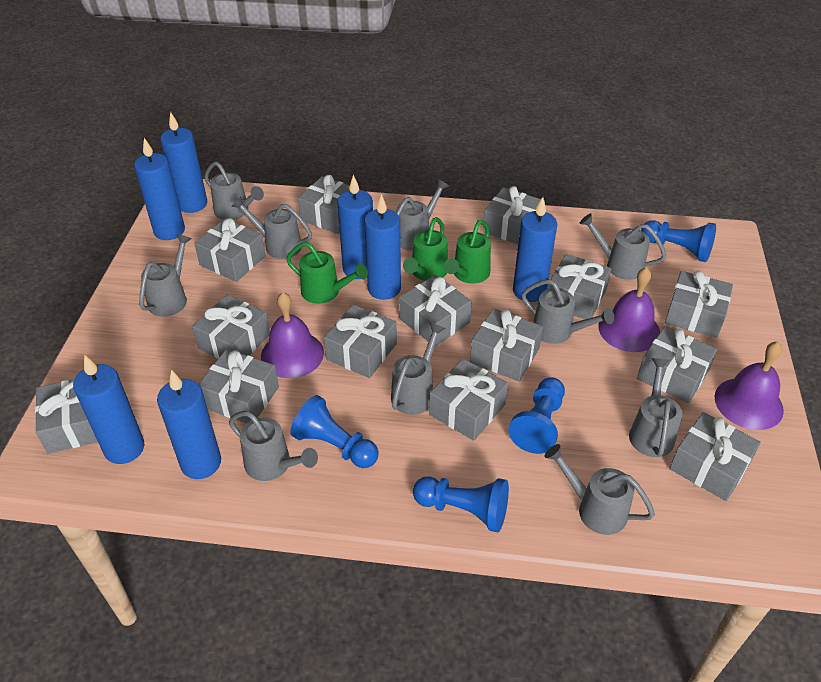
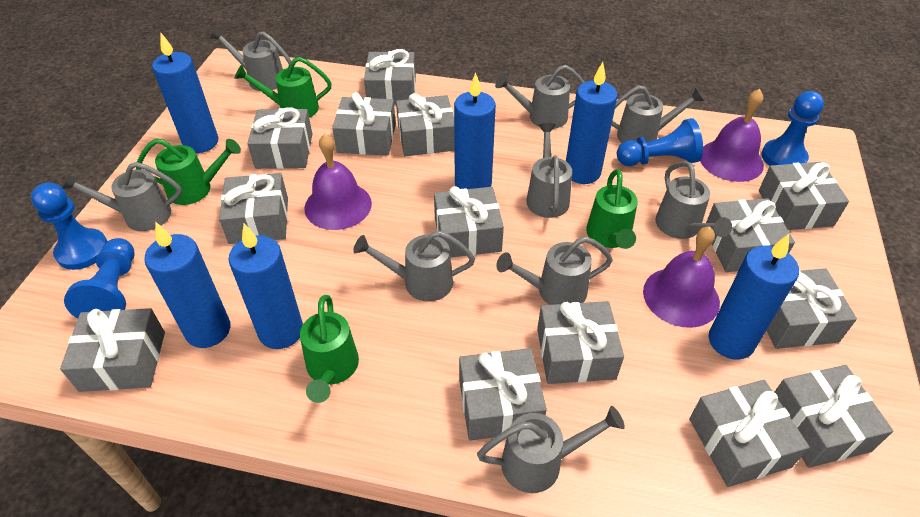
blue candle: 7 -> 6
green watering can: 3 -> 4
grey watering can: 10 -> 9

